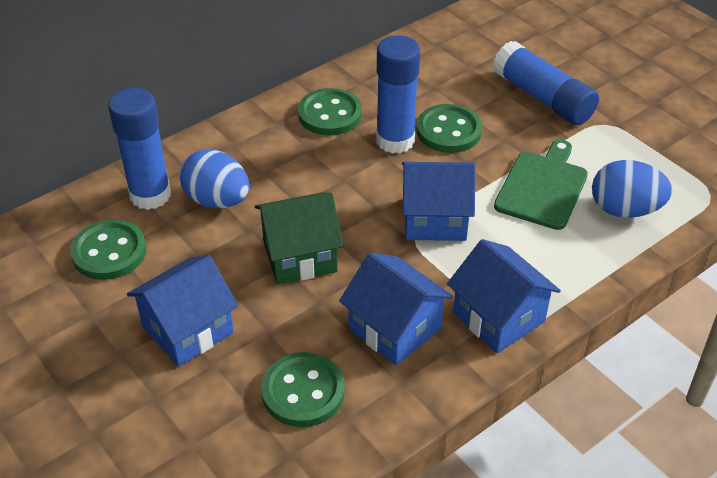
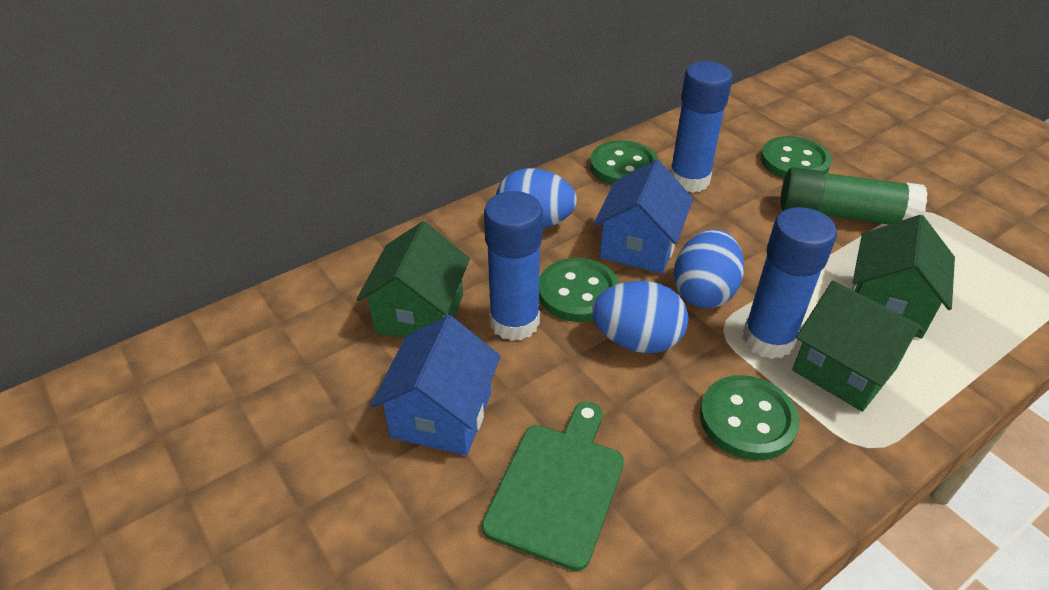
blue egg: 2 -> 3
blue house: 4 -> 2
green glue stick: 0 -> 1
green house: 1 -> 3

